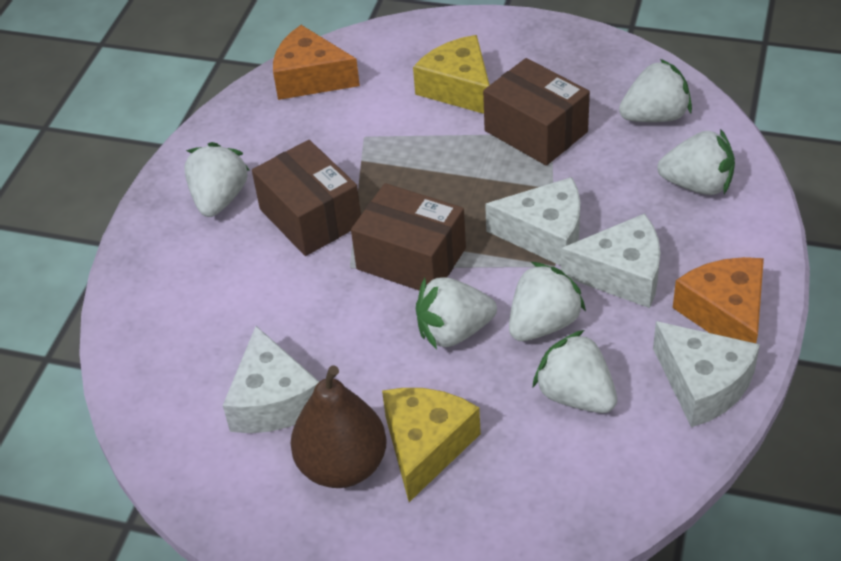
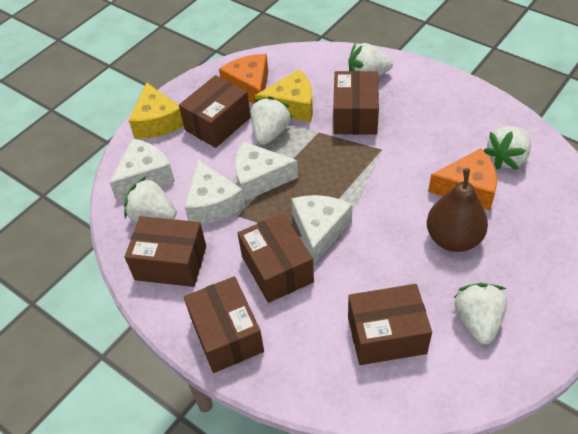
brown box: 3 -> 6
white strawberry: 6 -> 5

